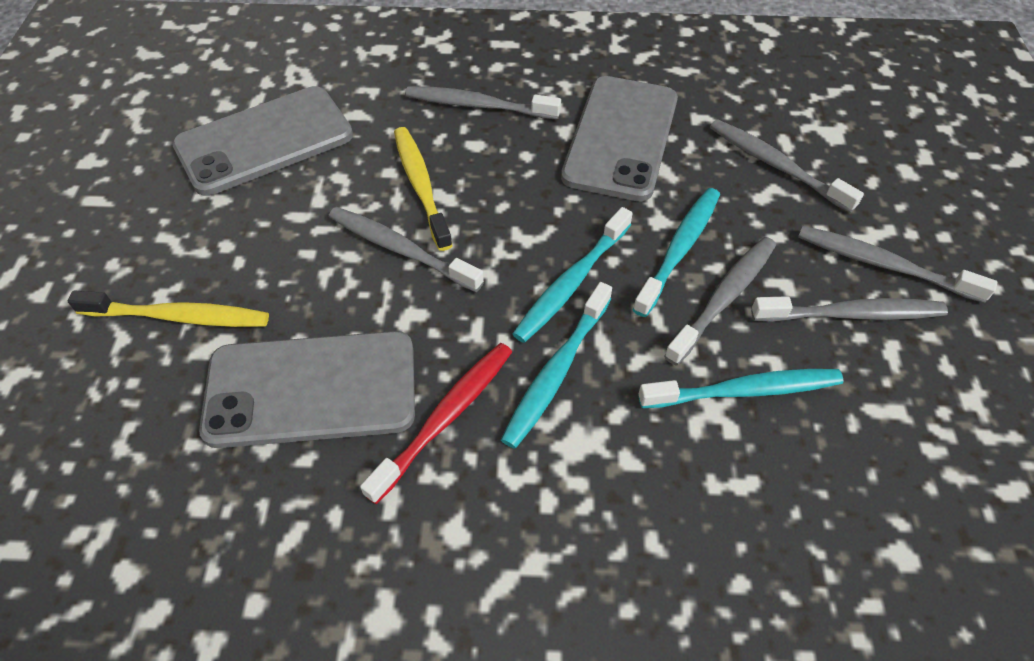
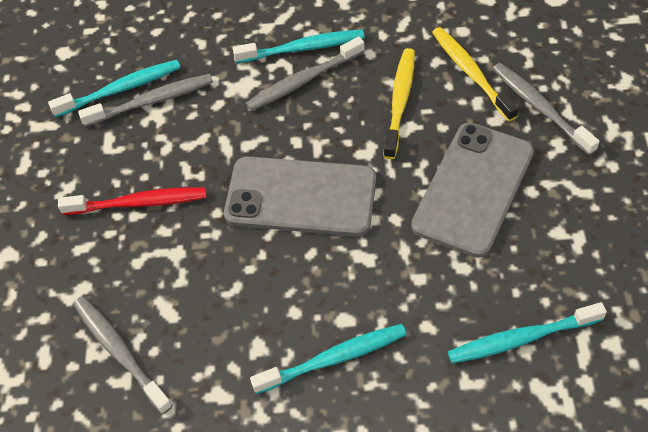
grey phone: 3 -> 2
grey toothbrush: 6 -> 4

